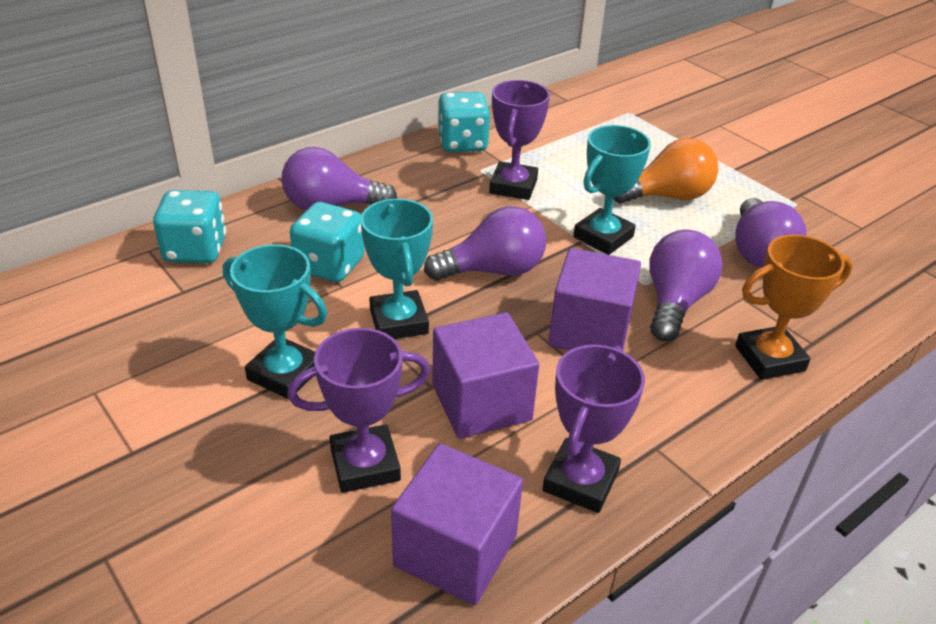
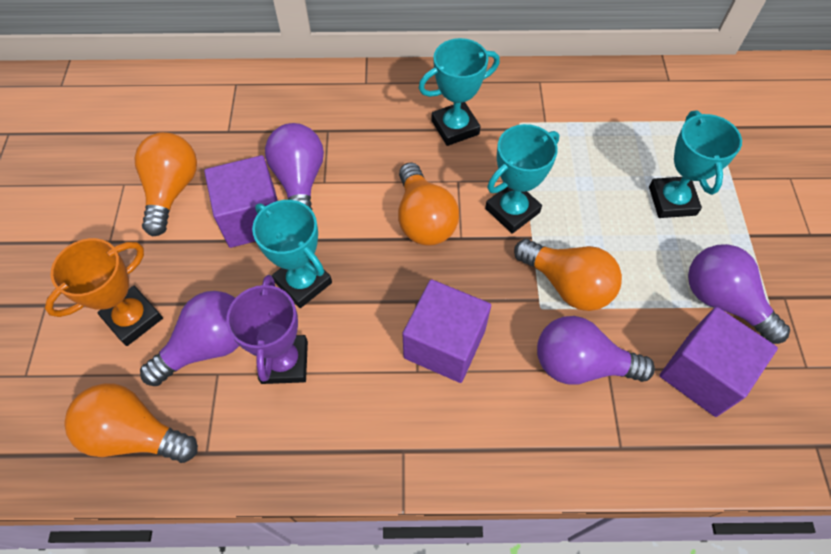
orange light bulb: 1 -> 4
purple trophy: 3 -> 1
turquoise dice: 3 -> 0
turquoise trophy: 3 -> 4

